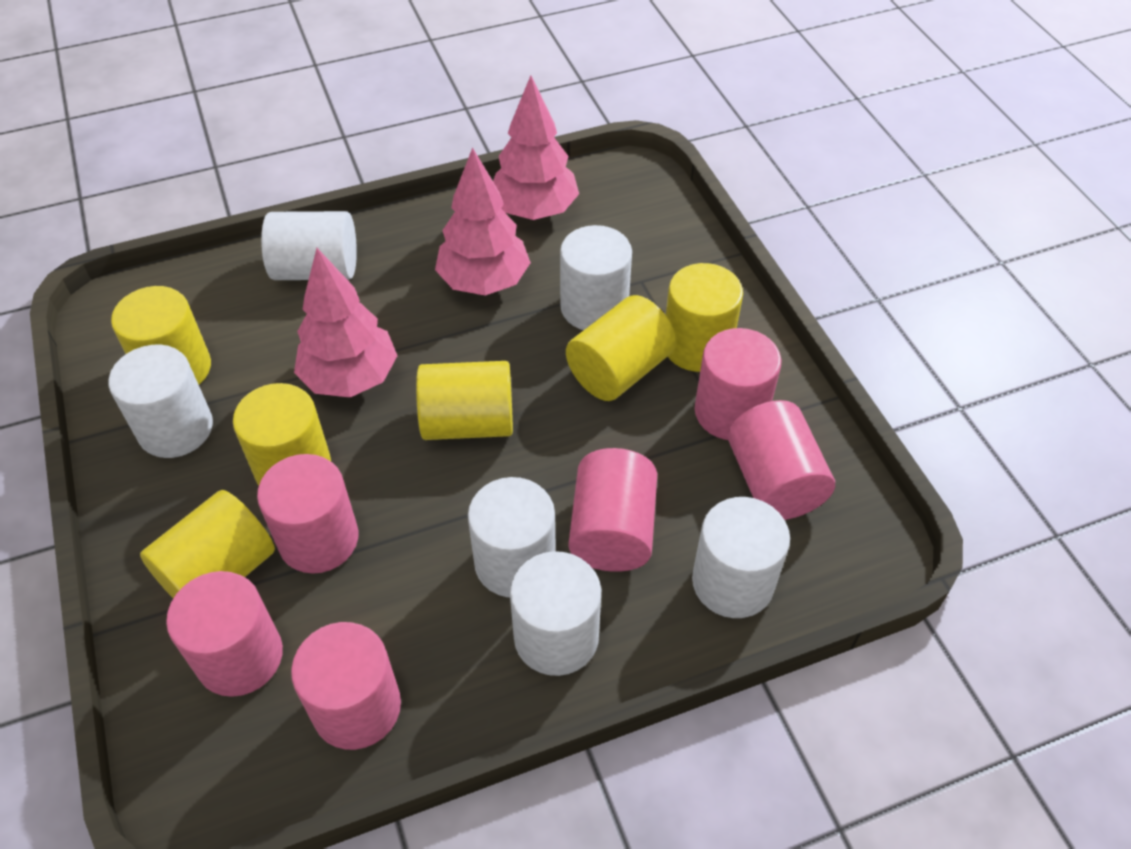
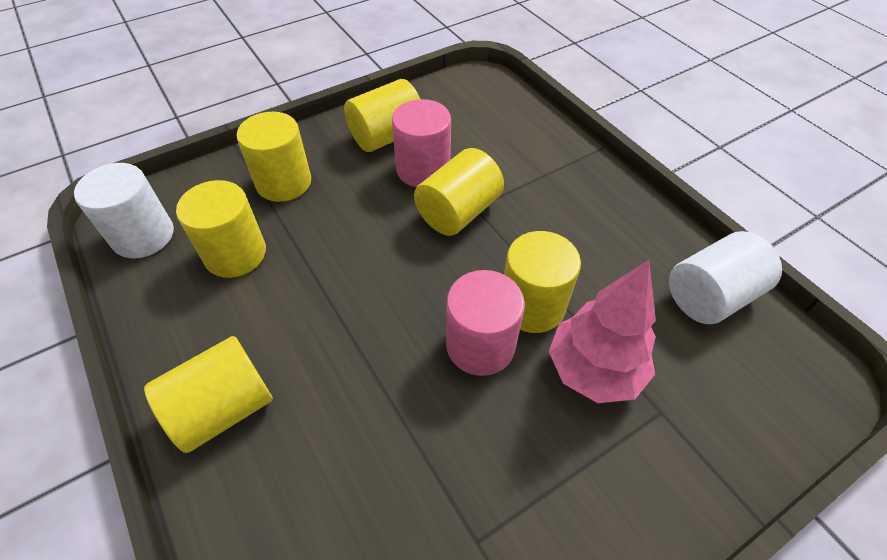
pink cylinder: 6 -> 2
pink tree: 3 -> 1
white cylinder: 6 -> 2

